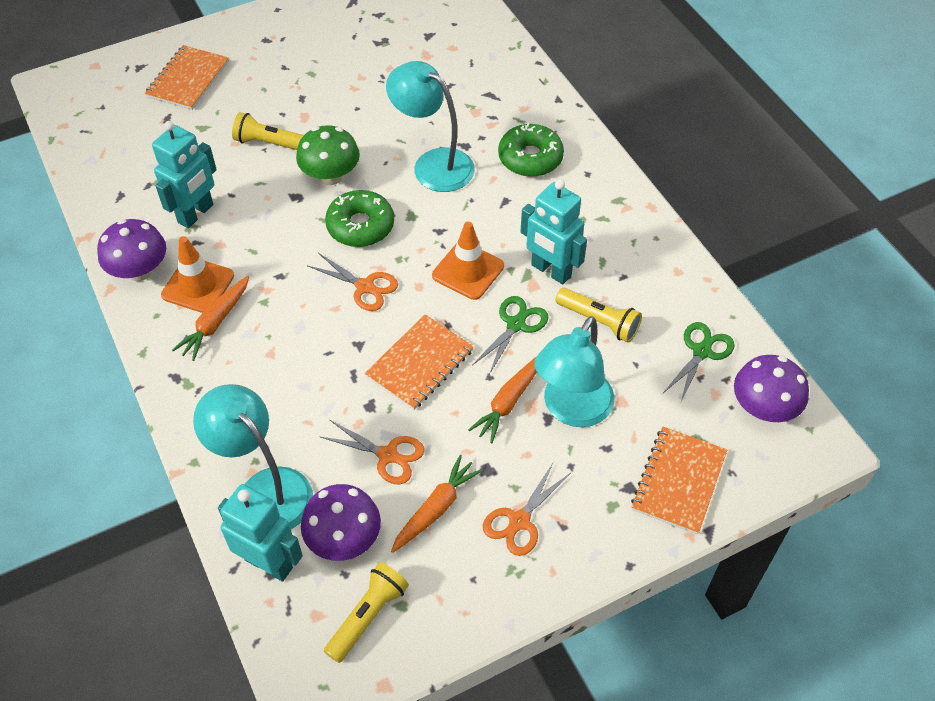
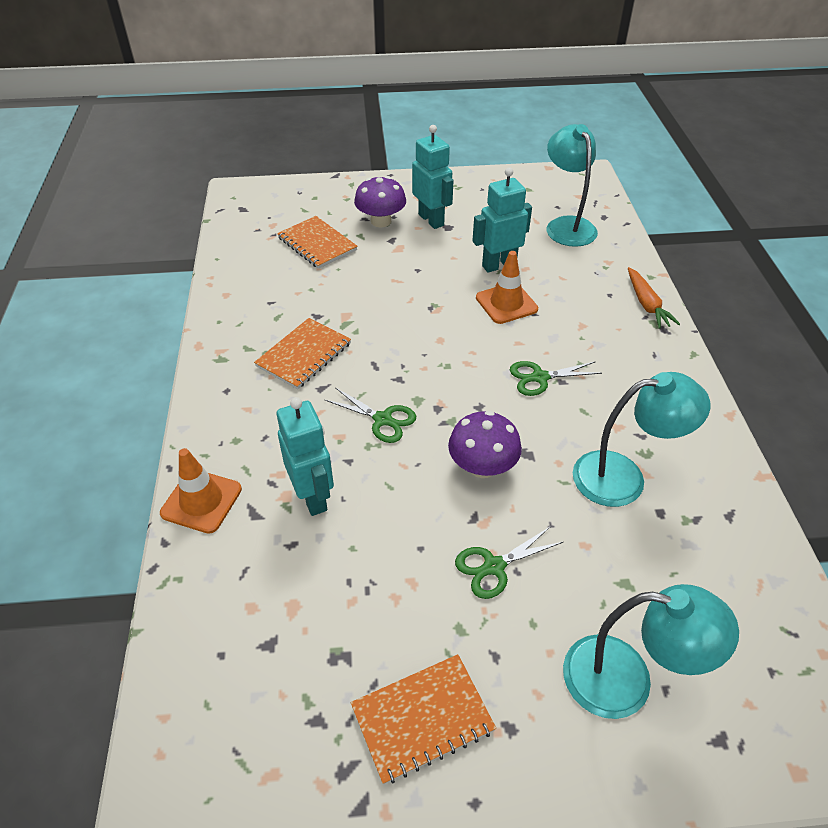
green donut: 2 -> 0
green mushroom: 1 -> 0
green scissors: 2 -> 3
orange carrot: 3 -> 1
orange scissors: 3 -> 0
purple mushroom: 3 -> 2
yellow flashlight: 3 -> 0

